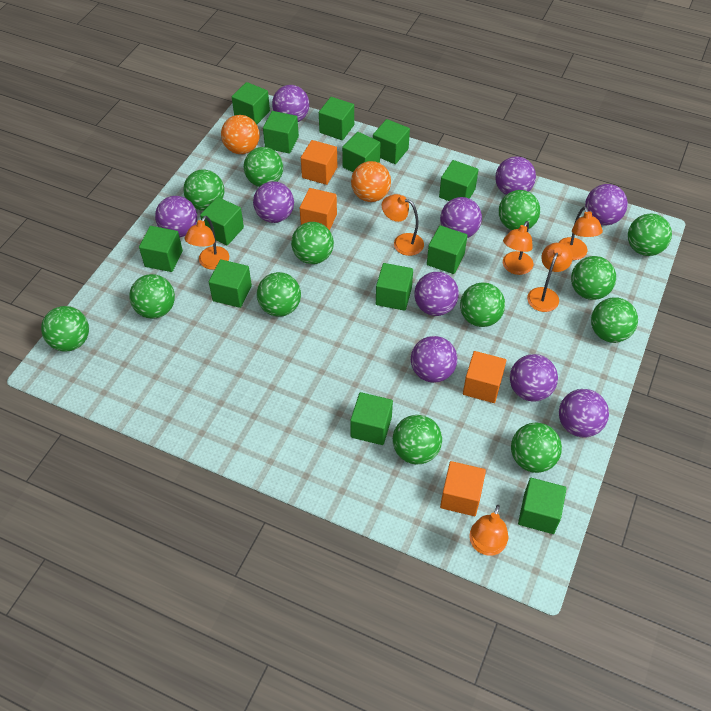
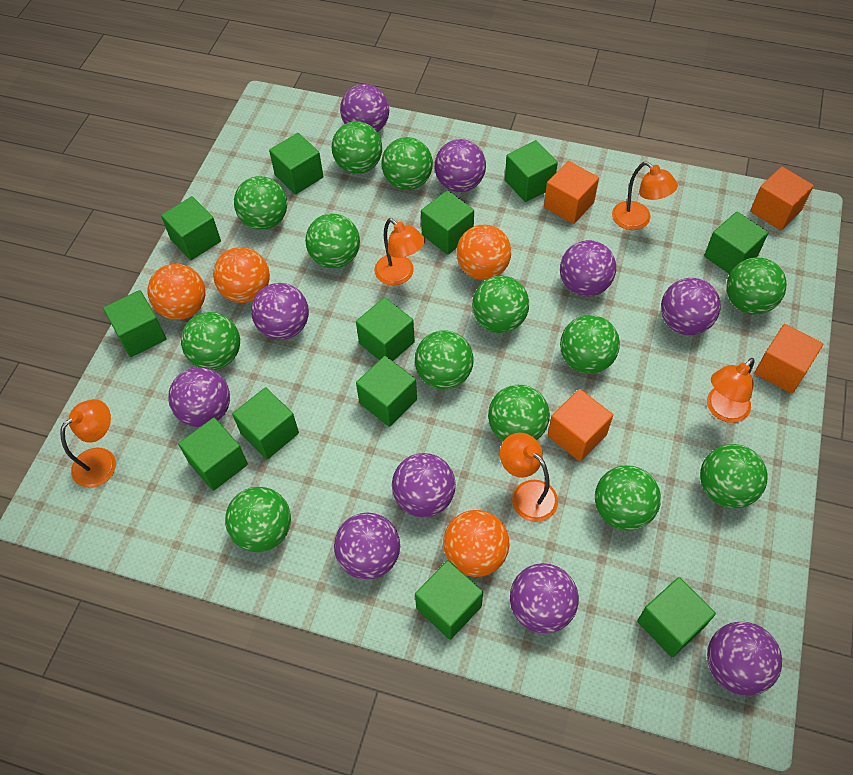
green cube: 13 -> 12
orange ball: 2 -> 4
orange lamp: 6 -> 5

